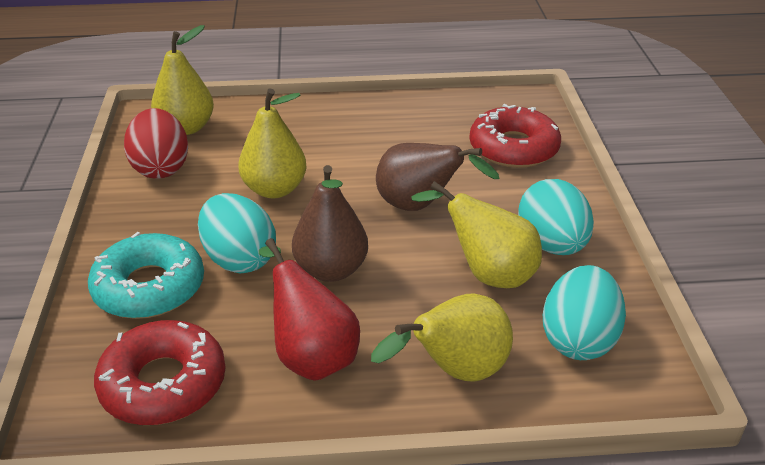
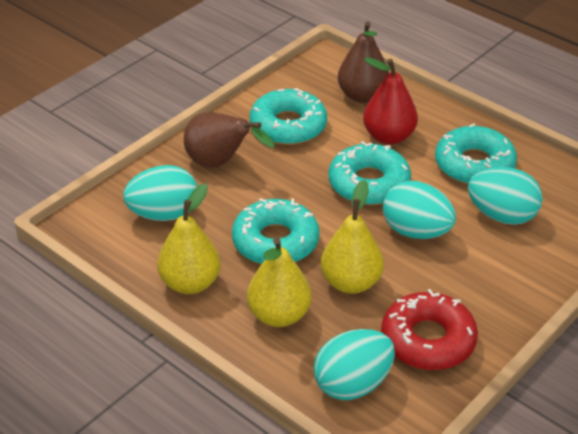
red donut: 2 -> 1
red egg: 1 -> 0
turquoise donut: 1 -> 4
turquoise egg: 3 -> 4
yellow pear: 4 -> 3

